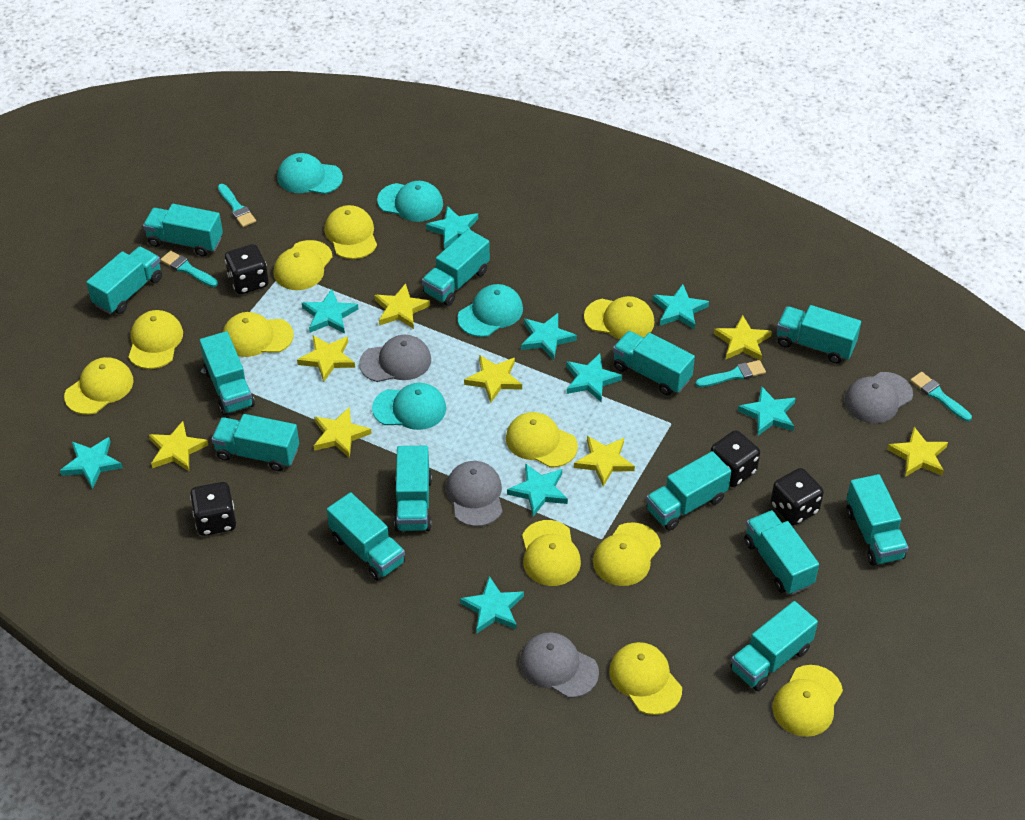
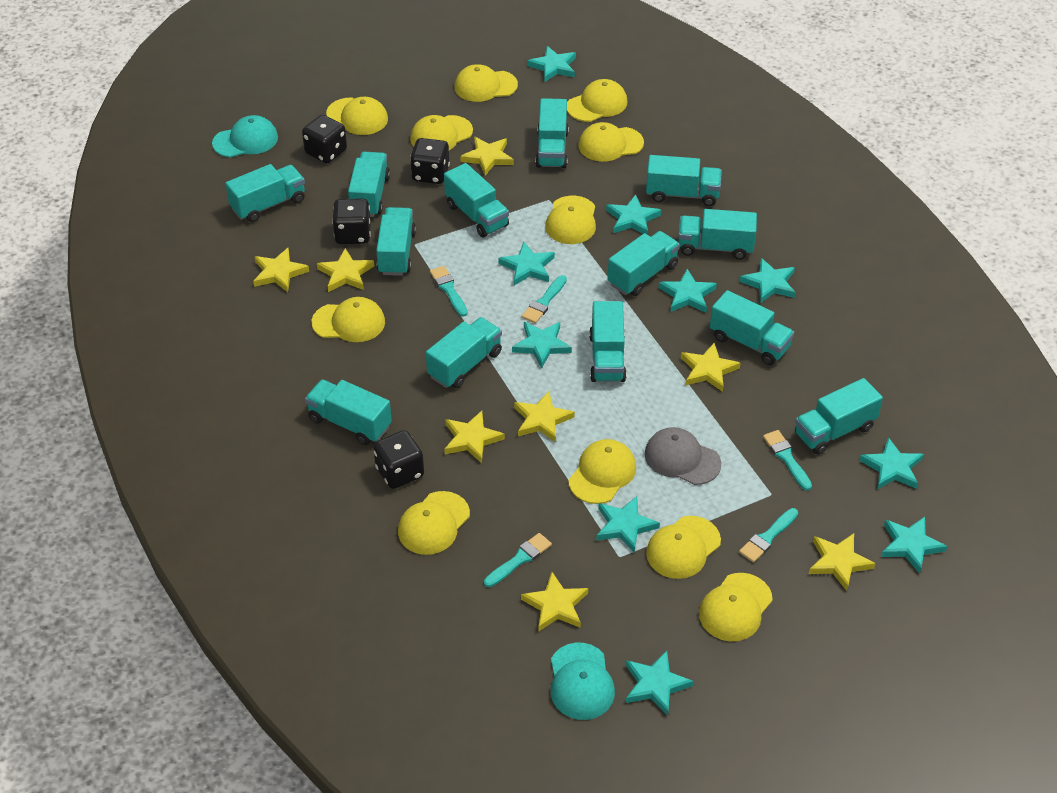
grey cap: 4 -> 1
turquoise brush: 4 -> 5
turquoise cap: 4 -> 2
turquoise star: 9 -> 10

